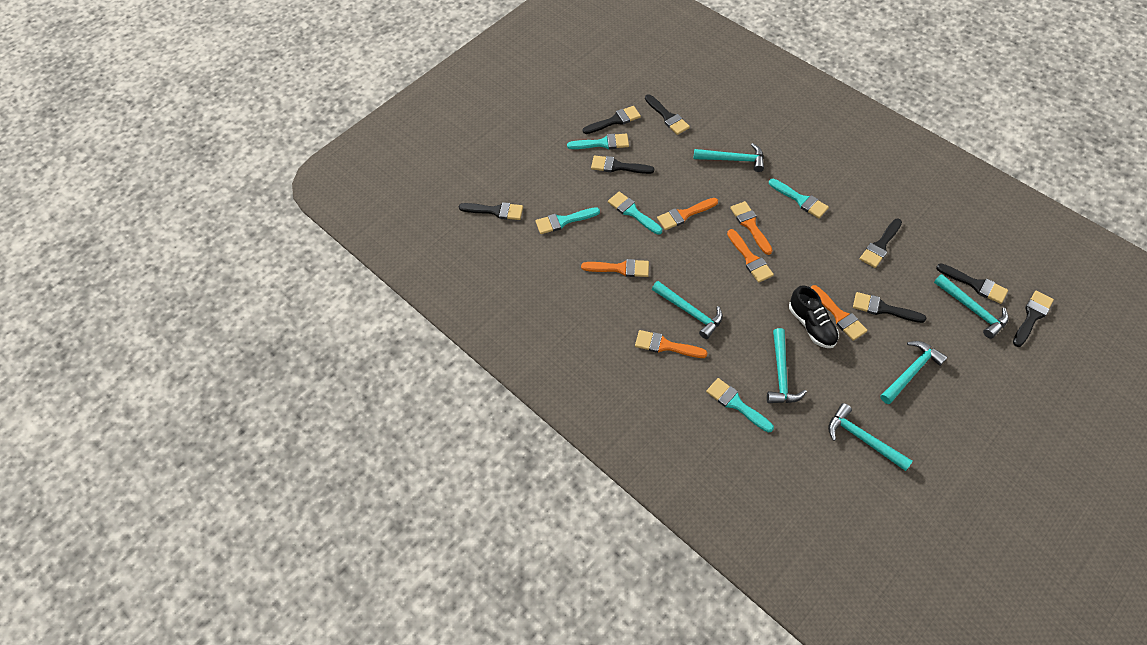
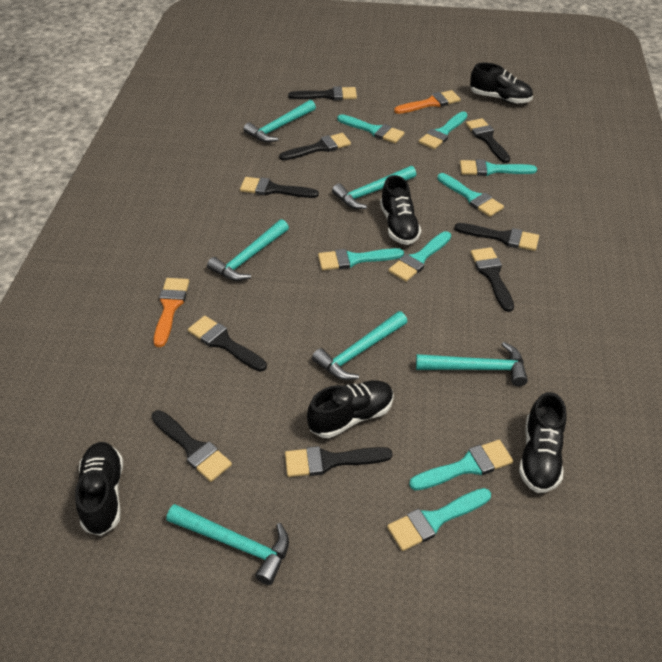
black brush: 8 -> 9
black shoe: 1 -> 5
orange brush: 6 -> 2
turquoise brush: 5 -> 8

